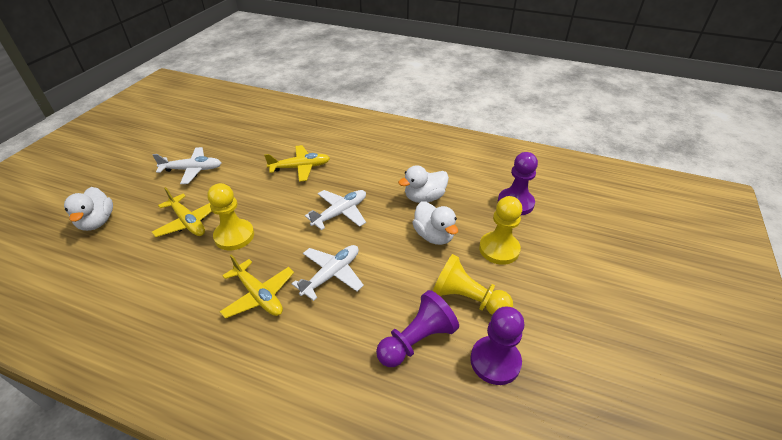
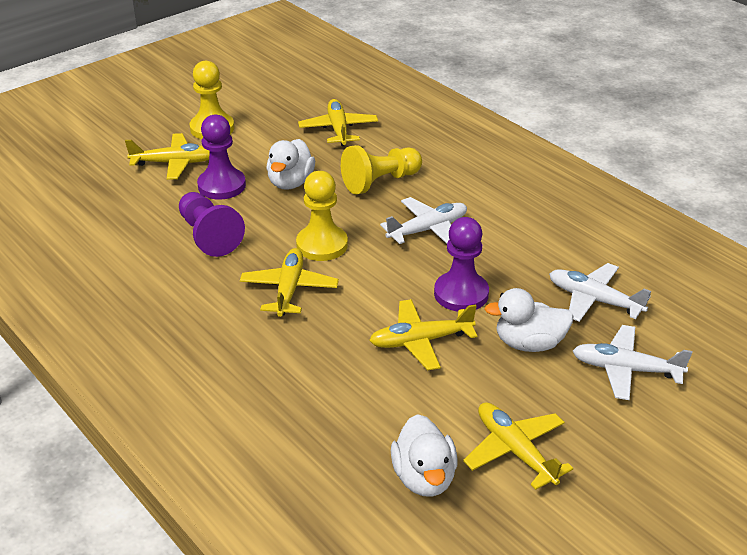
yellow plane: 3 -> 5

